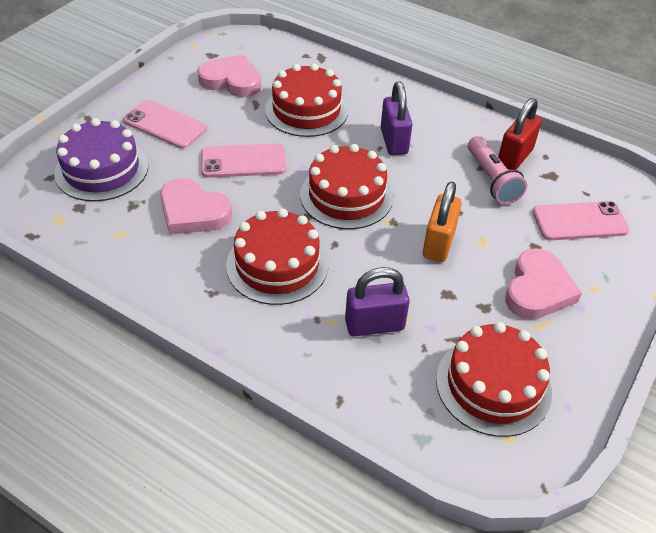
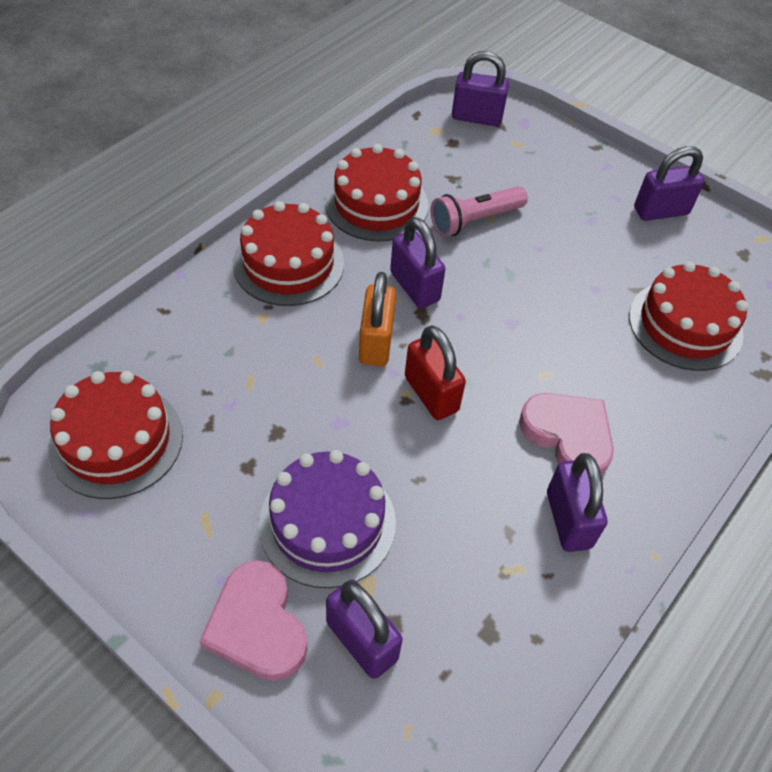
pink heart: 3 -> 2
pink phone: 3 -> 0
purple padlock: 2 -> 5

